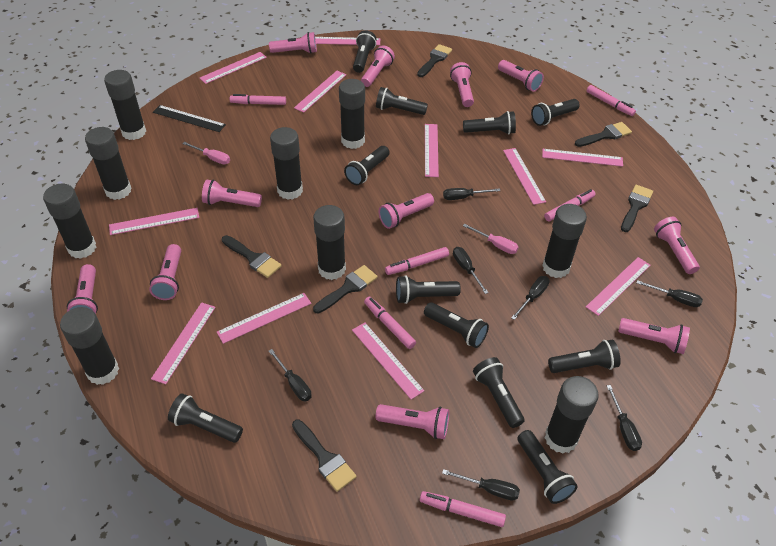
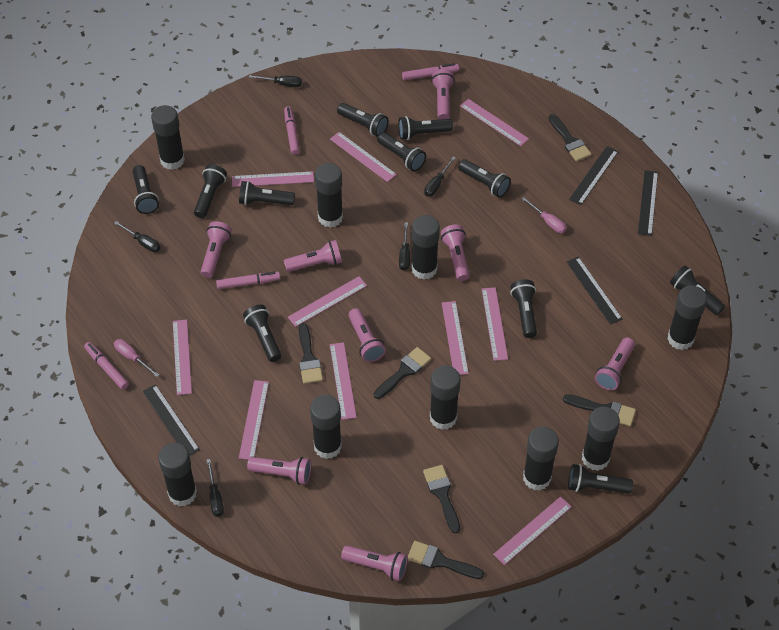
black ruler: 1 -> 4
black screwdriver: 7 -> 5
pink flashlight: 11 -> 8
pink marker: 6 -> 4
pink ruler: 11 -> 10

